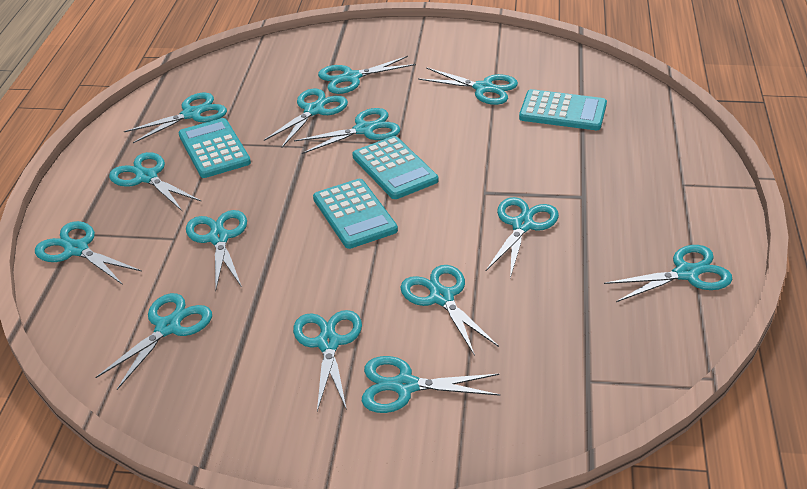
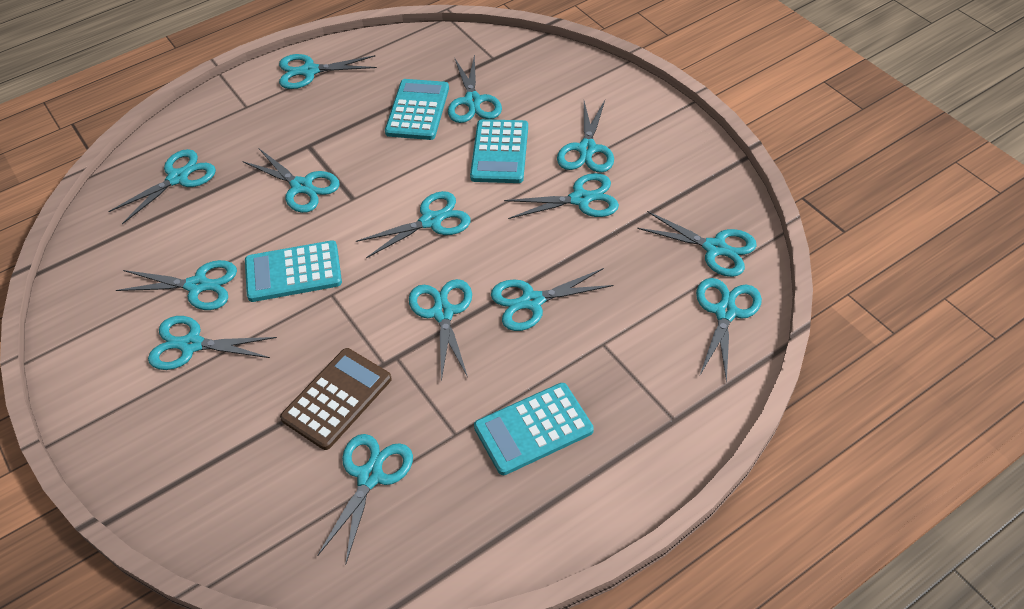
brown calculator: 0 -> 1

